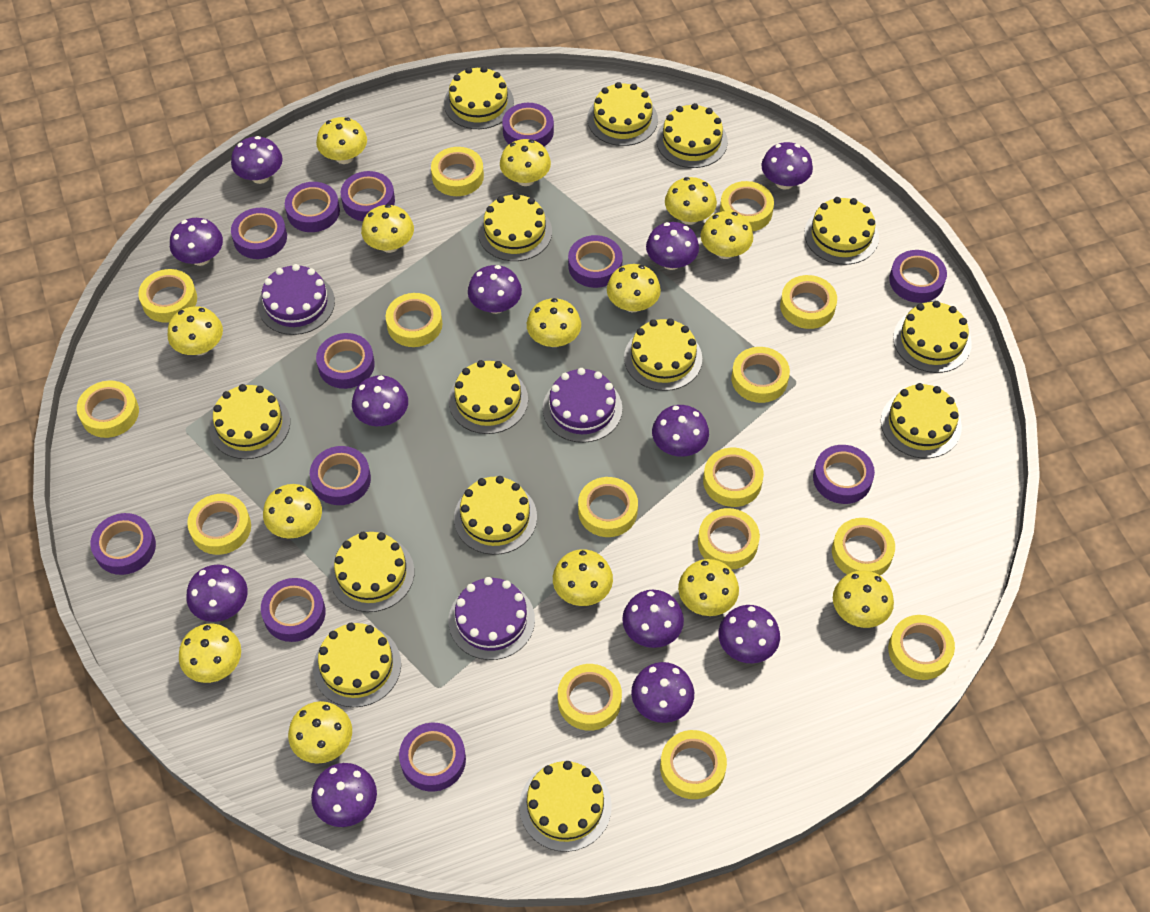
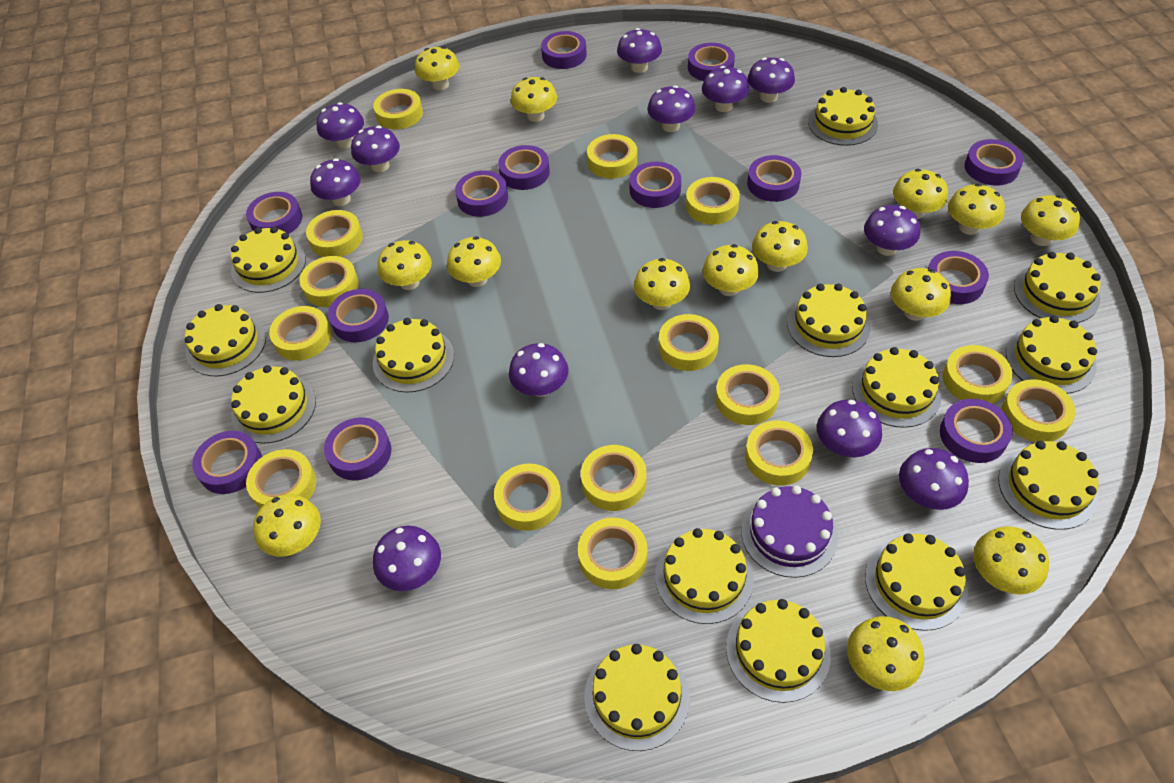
purple cake: 3 -> 1
purple tape: 12 -> 13

